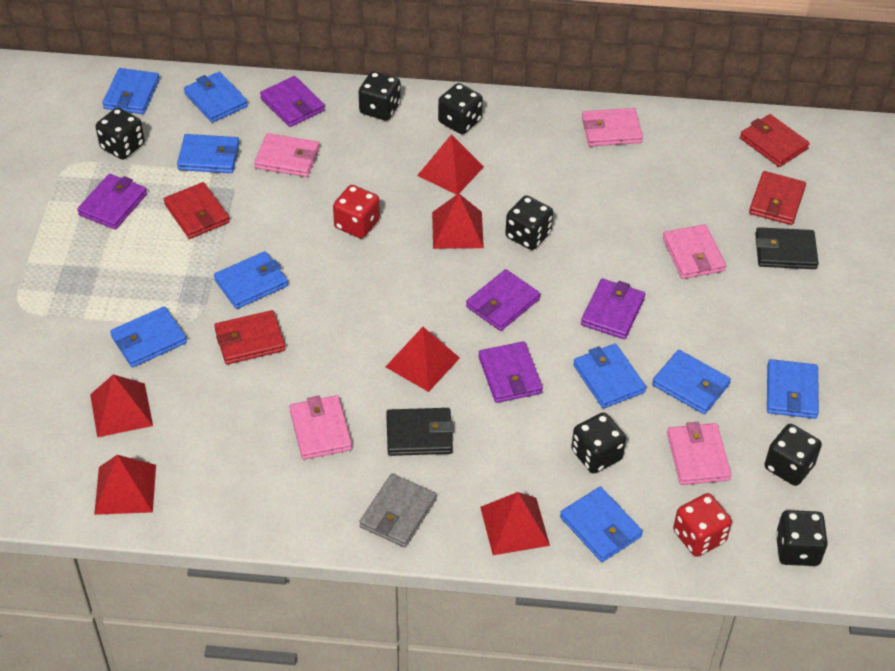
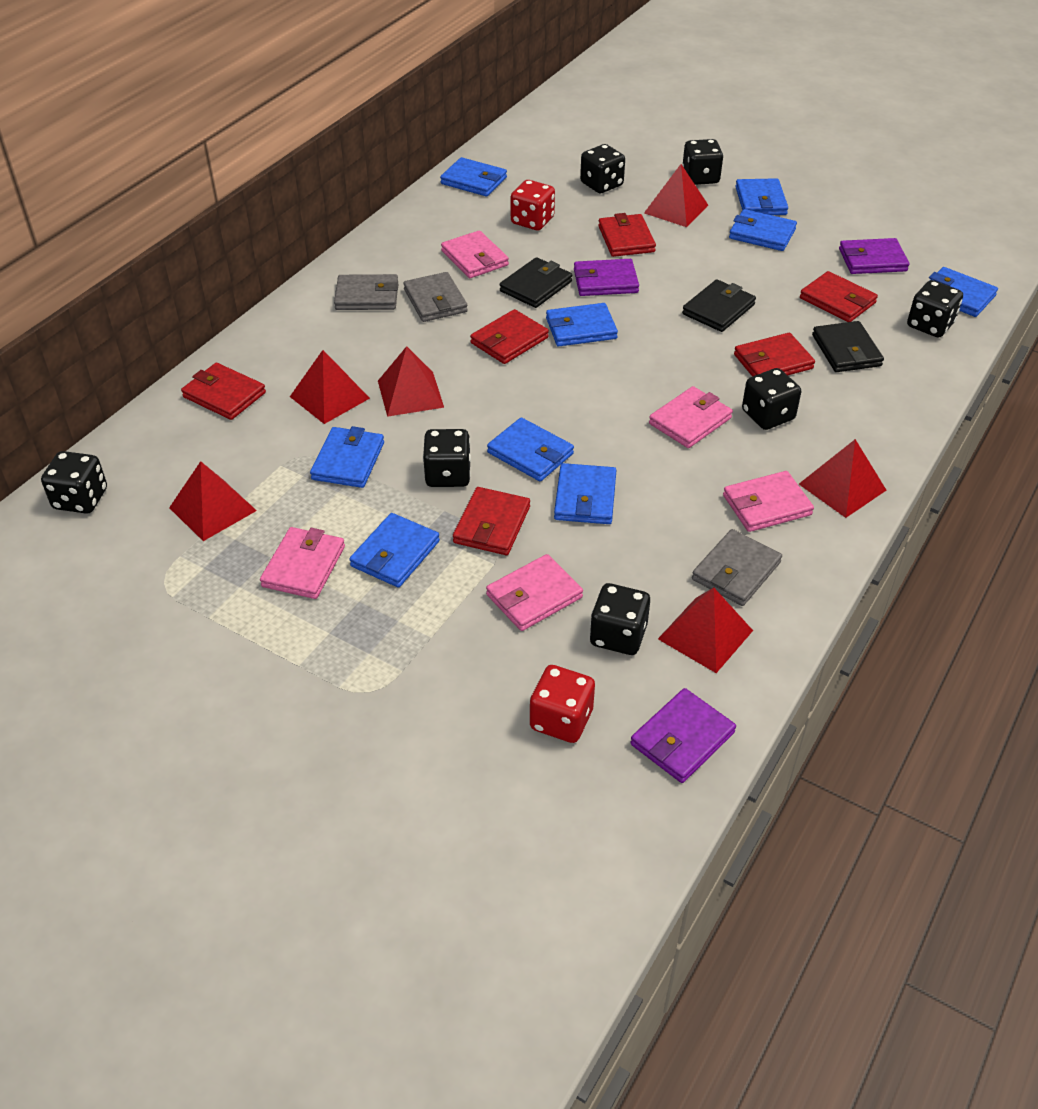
black wallet: 2 -> 3
grey wallet: 1 -> 3
purple wallet: 5 -> 3
red wallet: 4 -> 6

